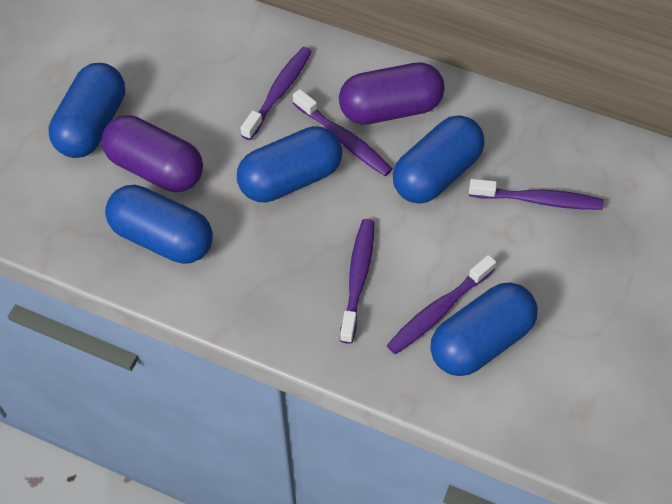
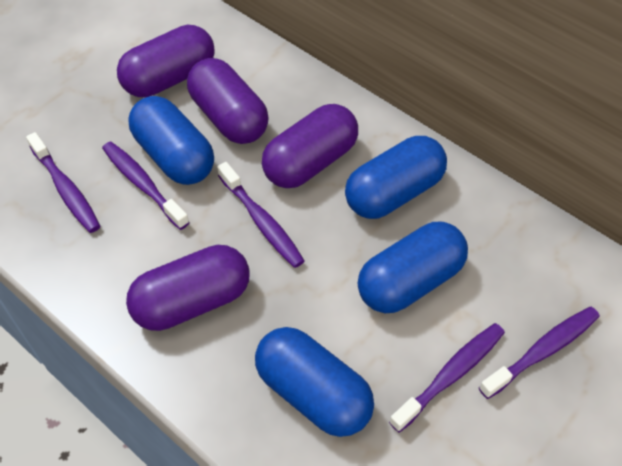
blue capsule: 5 -> 4
purple capsule: 2 -> 4

